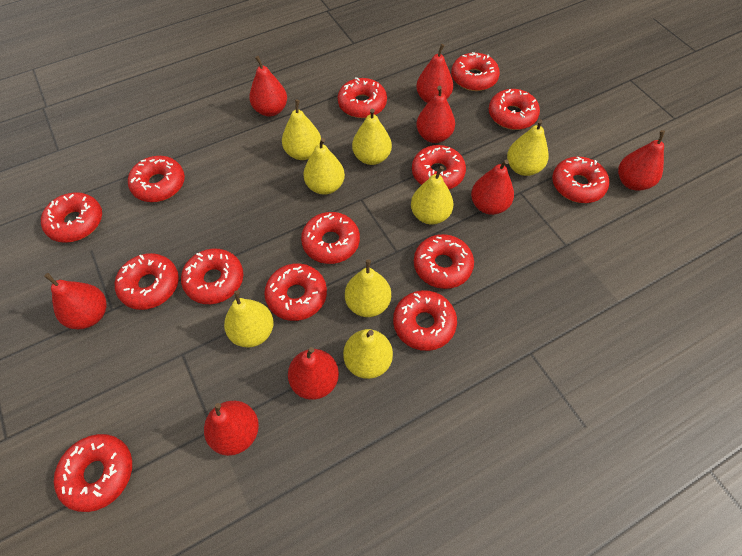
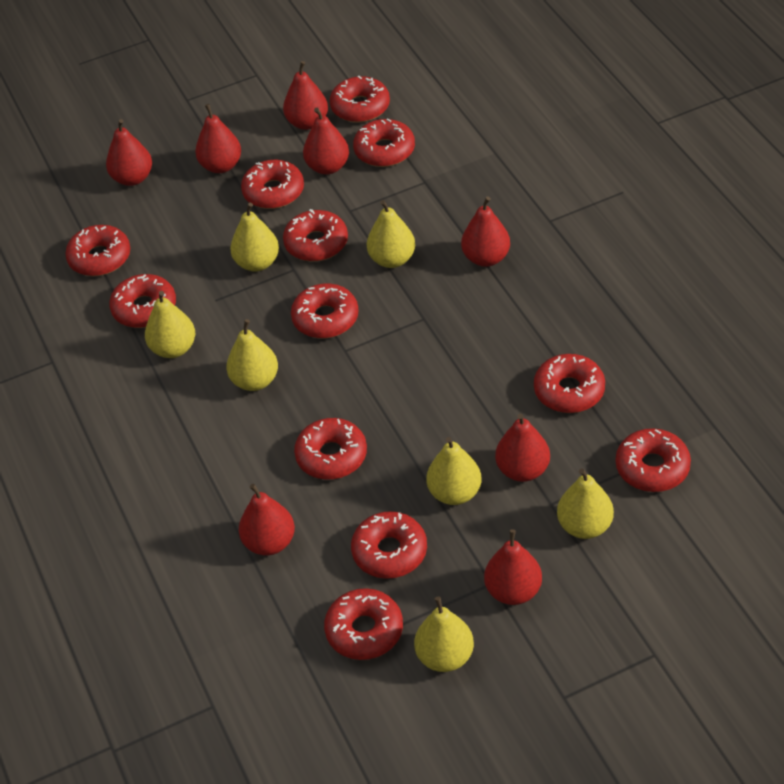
red donut: 14 -> 12
yellow pear: 8 -> 7

